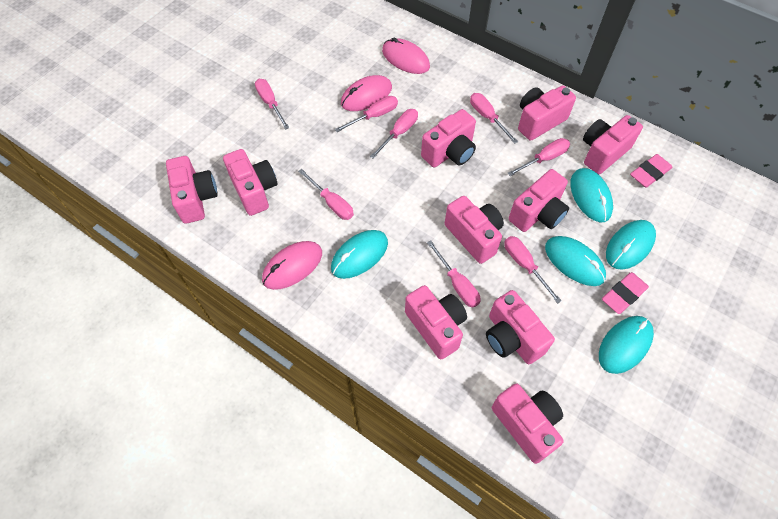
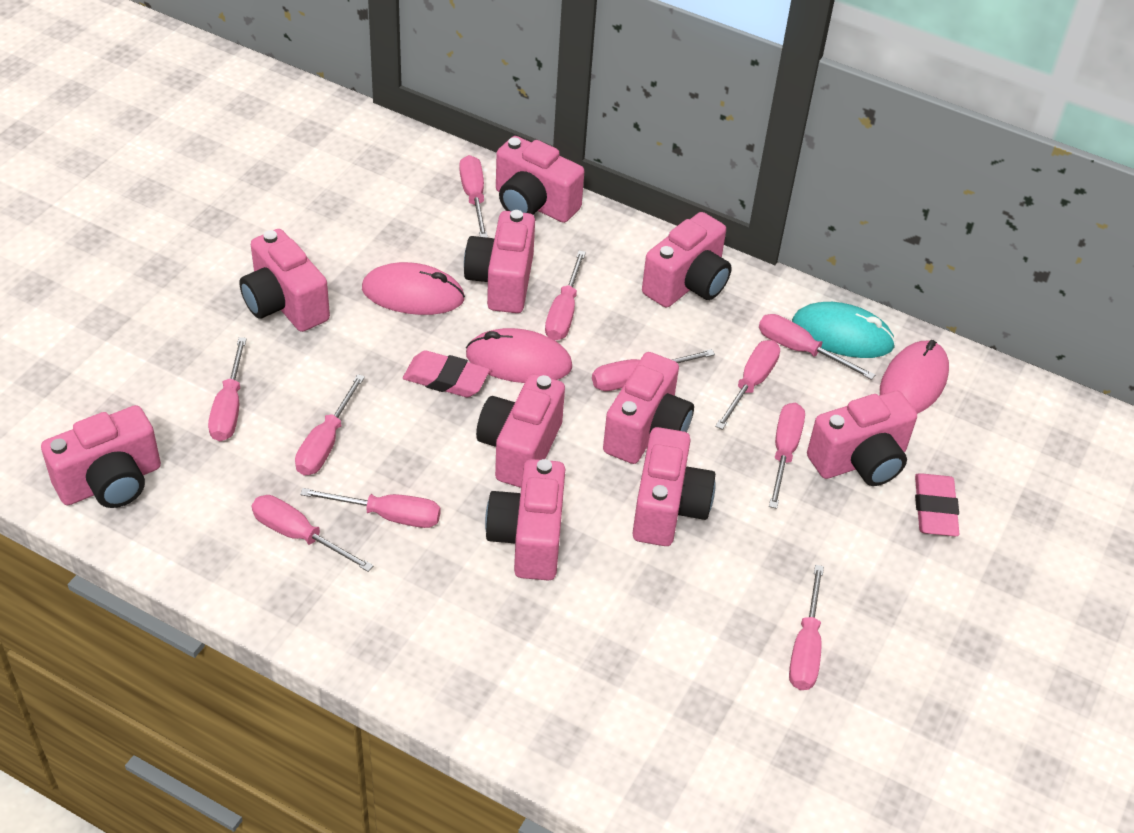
pink screwdriver: 8 -> 11
turquoise mouse: 5 -> 1

